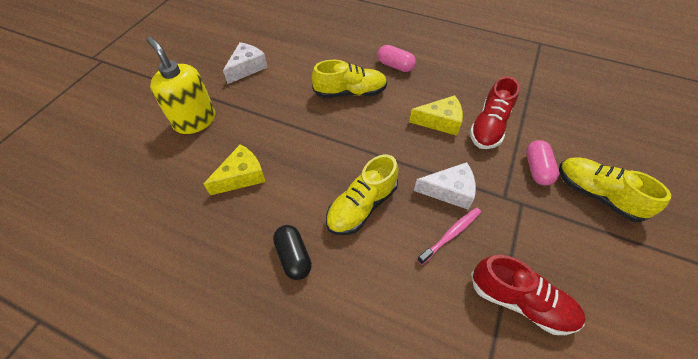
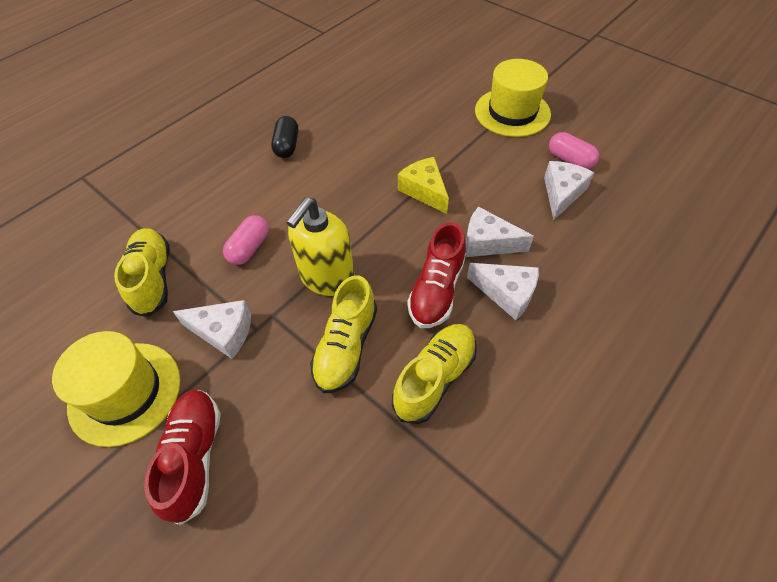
pink toothbrush: 1 -> 0
white cheese: 2 -> 4
yellow cheese: 2 -> 1
yellow hat: 0 -> 2

